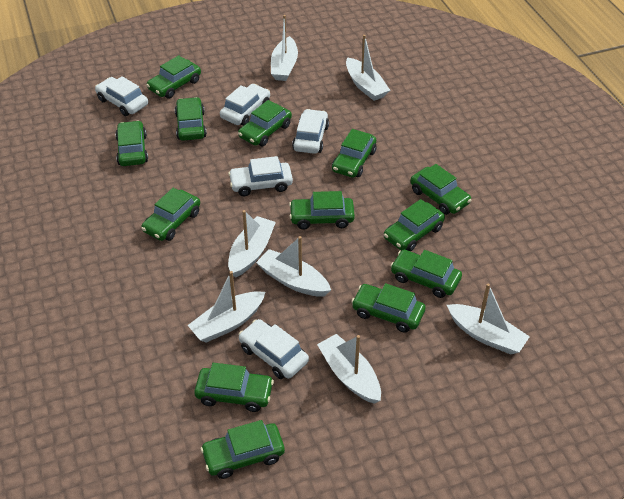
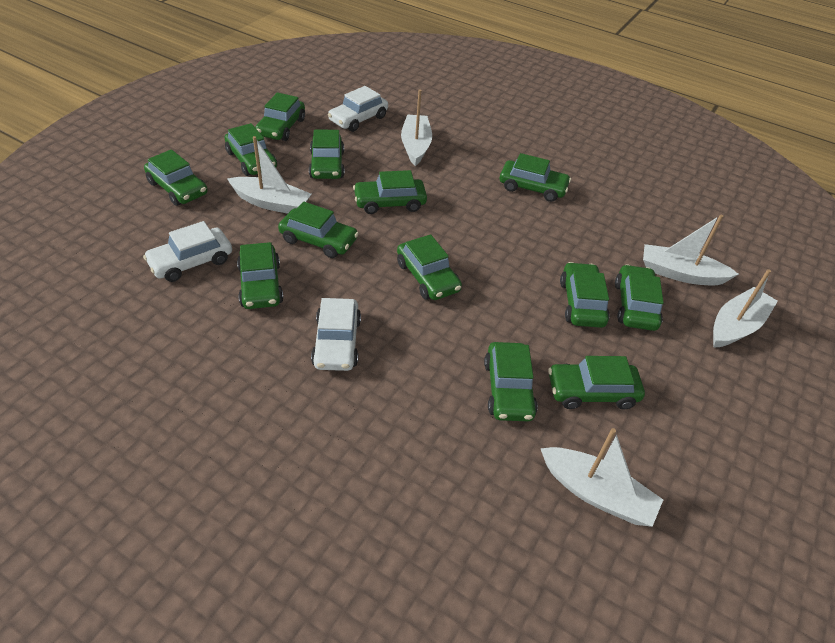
white boat: 7 -> 5
white car: 5 -> 3

